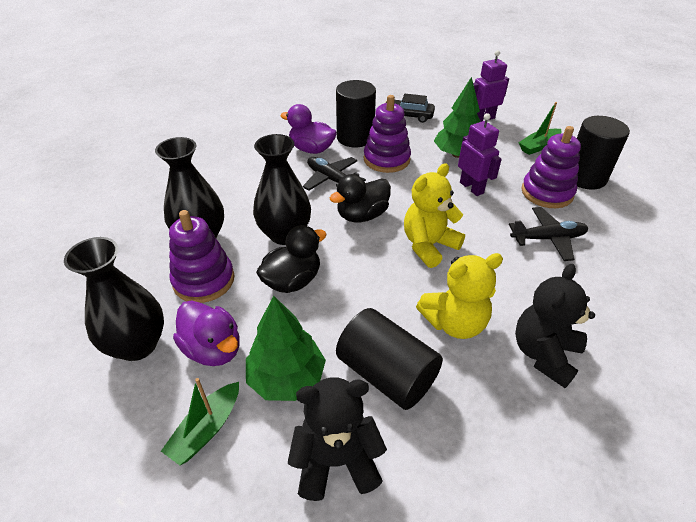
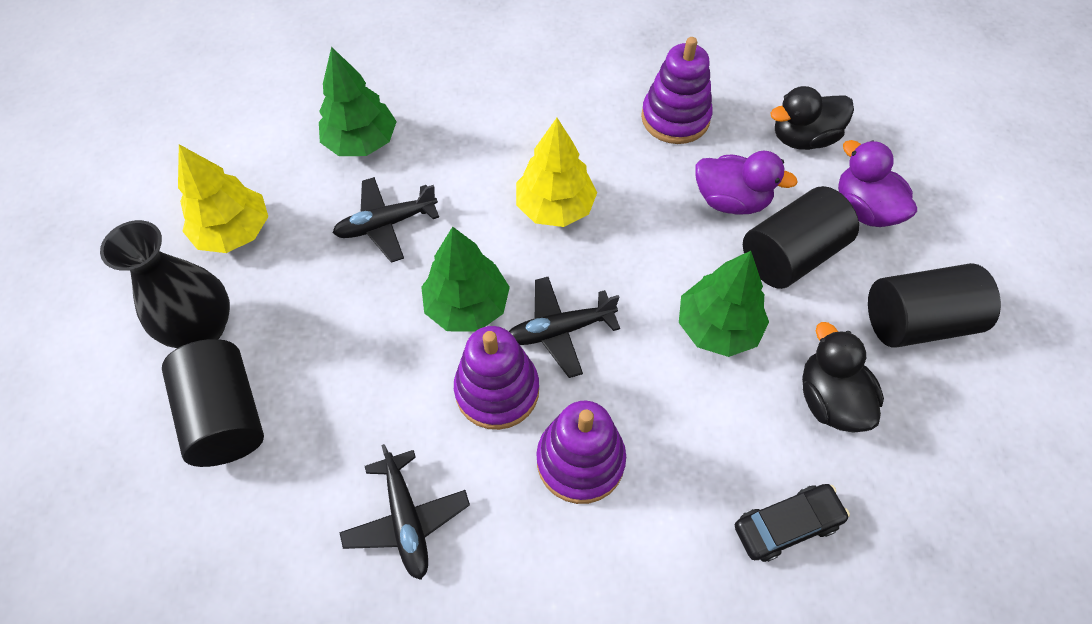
black plane: 2 -> 3
black teddy bear: 2 -> 0
black vase: 3 -> 1
green boat: 2 -> 0
green tree: 2 -> 3
purple robot: 2 -> 0
yellow teddy bear: 2 -> 0
yellow tree: 0 -> 2

